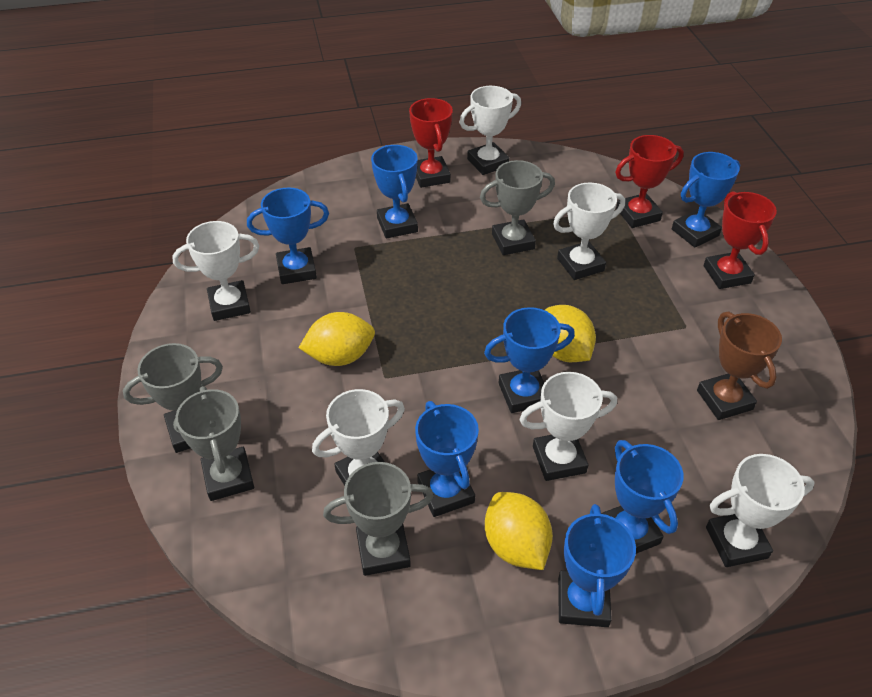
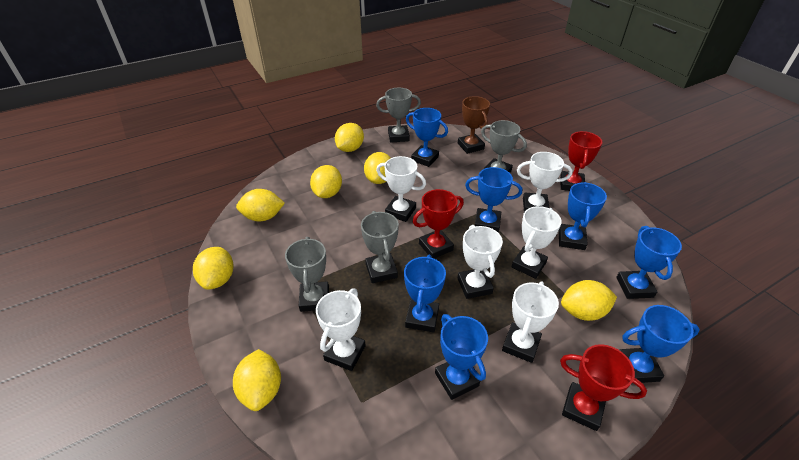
yellow lemon: 3 -> 7

